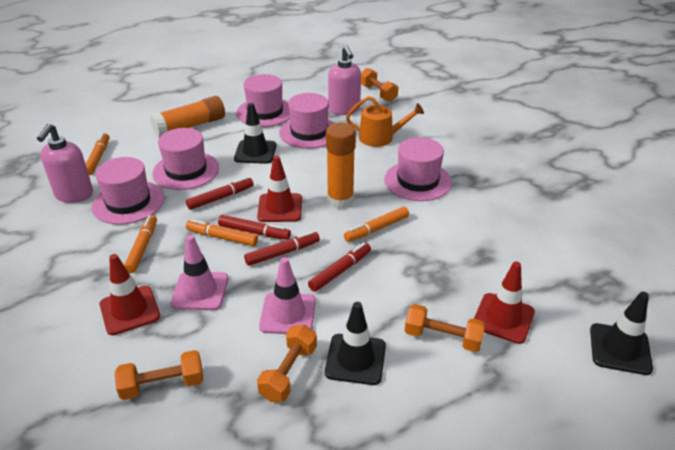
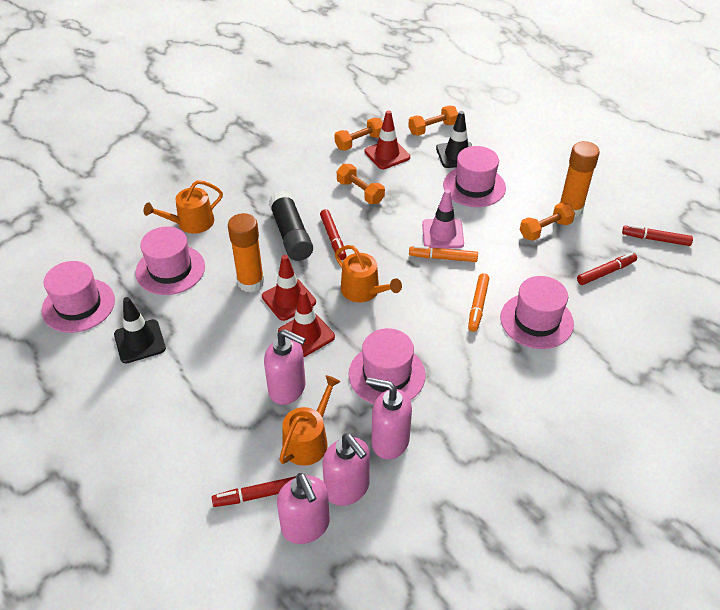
black glue stick: 0 -> 1
black traffic cone: 3 -> 2
orange marker: 4 -> 2
orange watering can: 1 -> 3
pink soap dispenser: 2 -> 4
pink traffic cone: 2 -> 1

